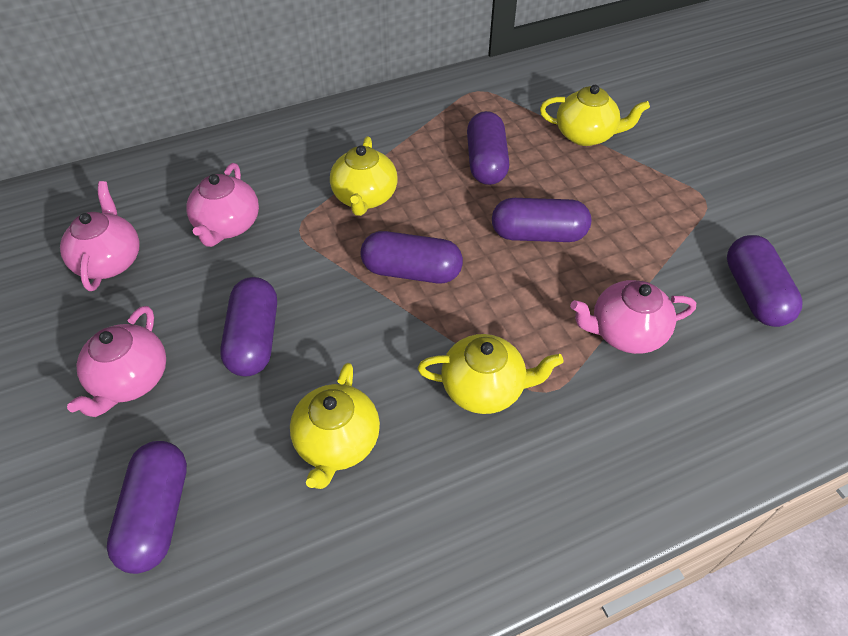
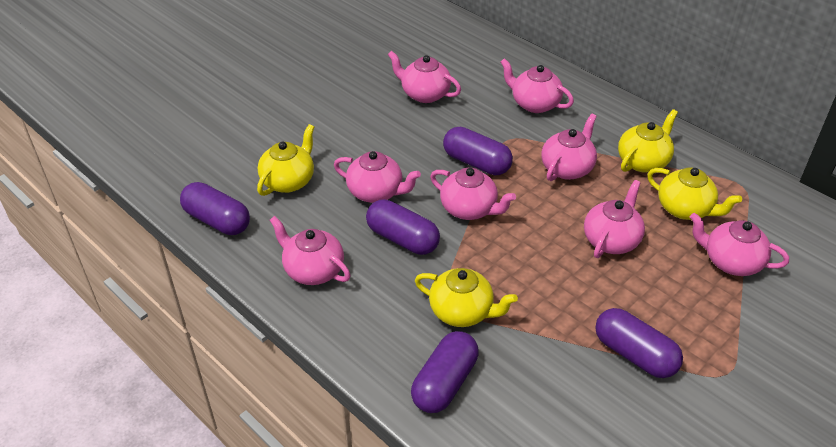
pink teapot: 4 -> 8
purple capsule: 6 -> 5

